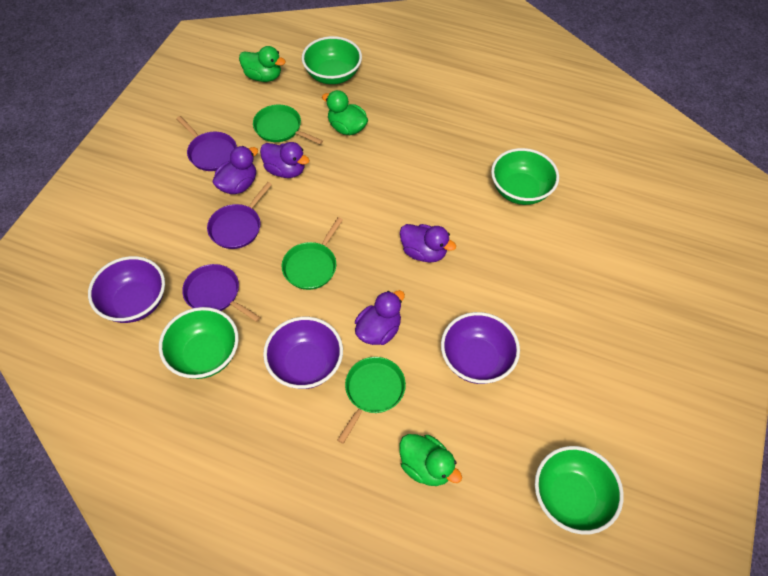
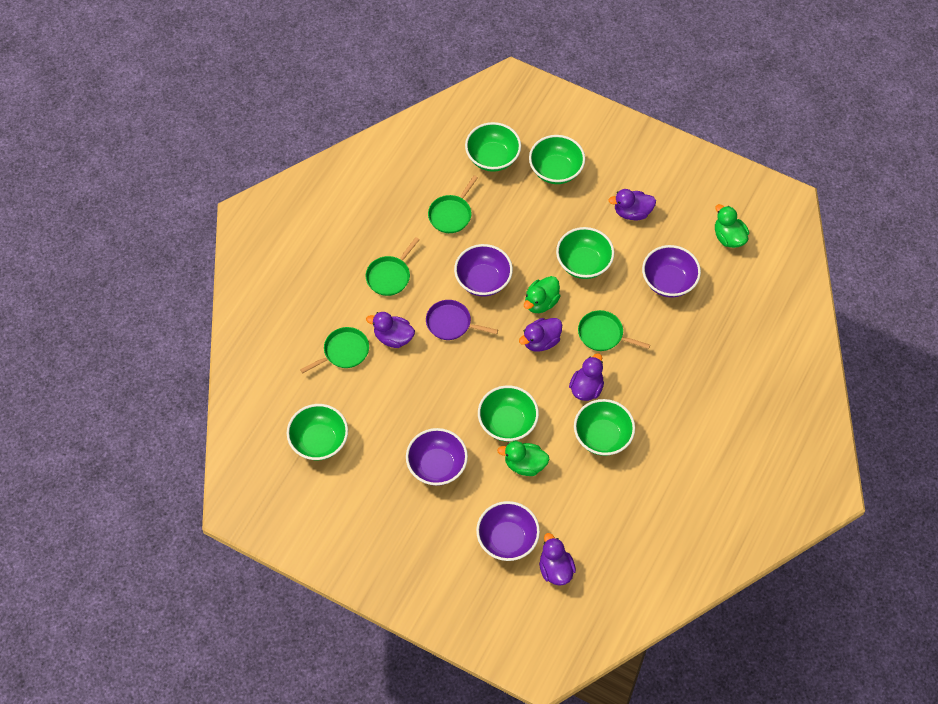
green bowl: 4 -> 6
green pan: 3 -> 4
purple bowl: 3 -> 4
purple duck: 4 -> 5
purple pan: 3 -> 1

